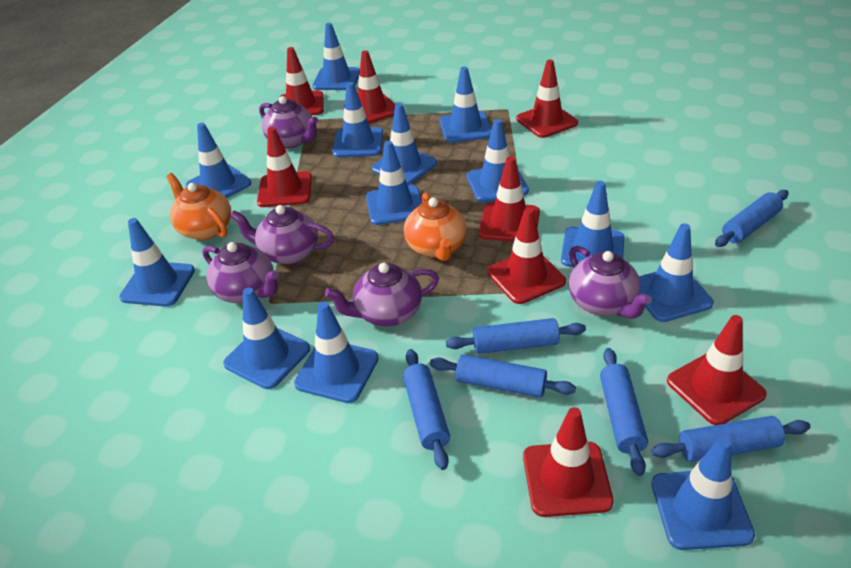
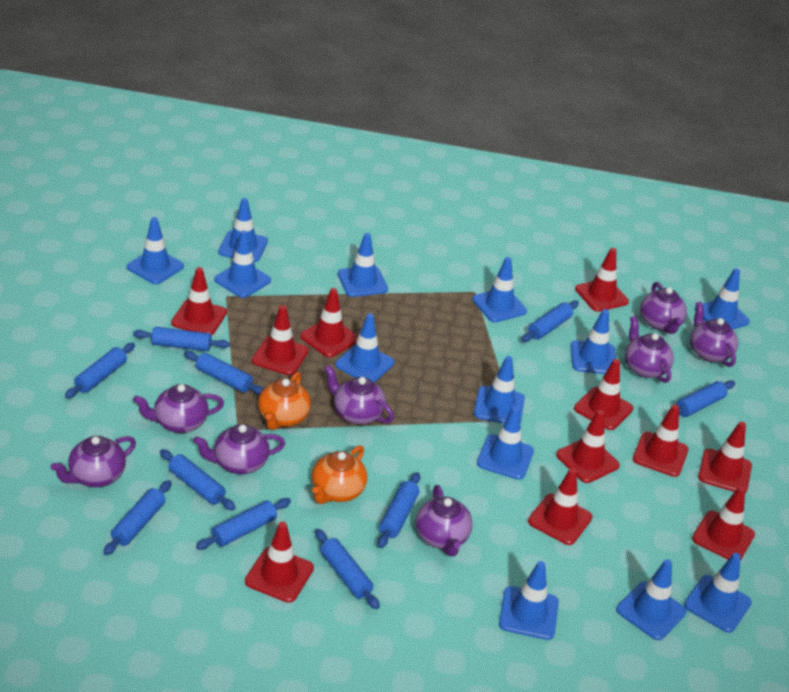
blue rolling pin: 6 -> 10
purple teapot: 5 -> 8
red traffic cone: 8 -> 11

